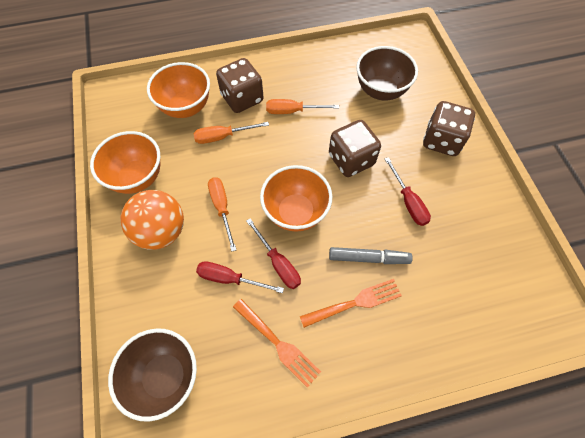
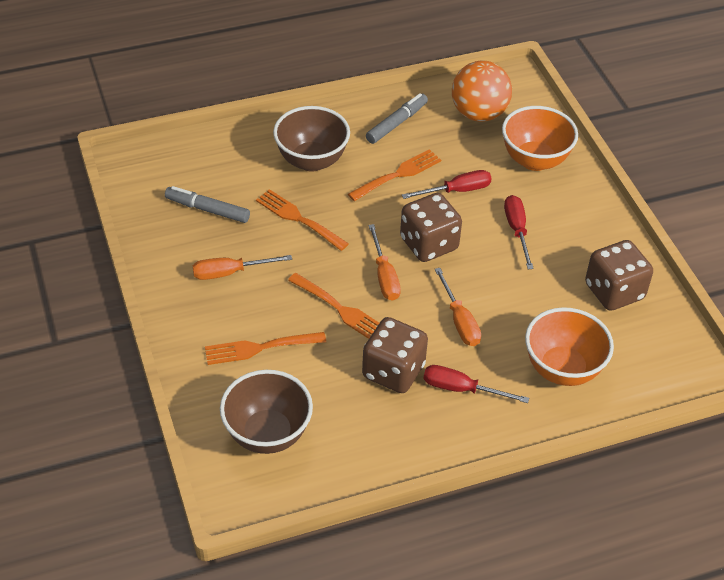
grey marker: 1 -> 2
orange bowl: 3 -> 2
orange fork: 2 -> 4

